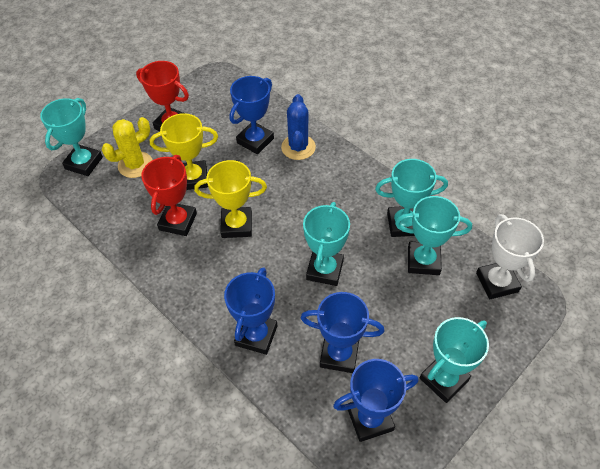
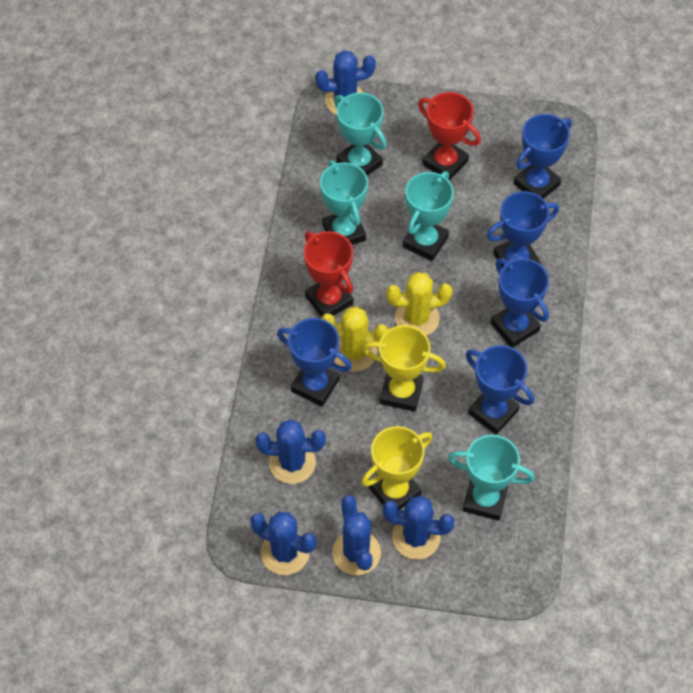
blue cactus: 1 -> 5
blue trophy: 4 -> 5
turquoise trophy: 5 -> 4
white trophy: 1 -> 0
yellow cactus: 1 -> 2

